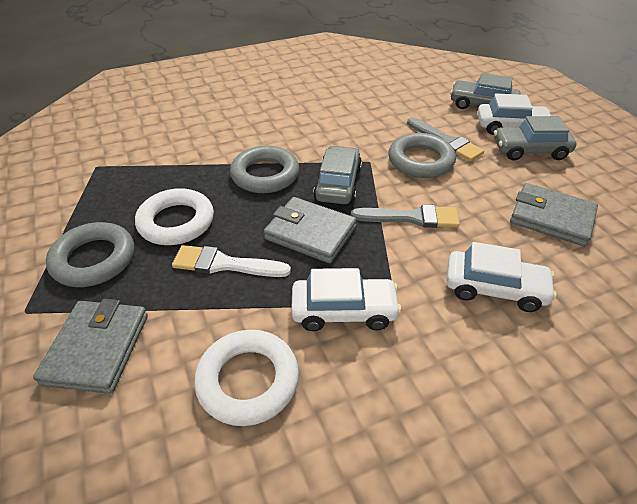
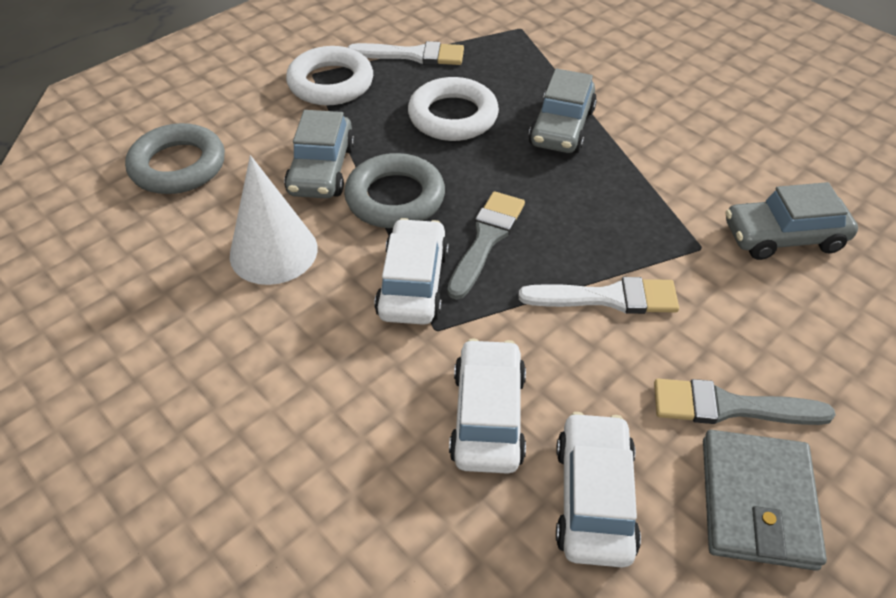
grey ring: 3 -> 2
grey wallet: 3 -> 1
white brush: 1 -> 2
white cone: 0 -> 1

